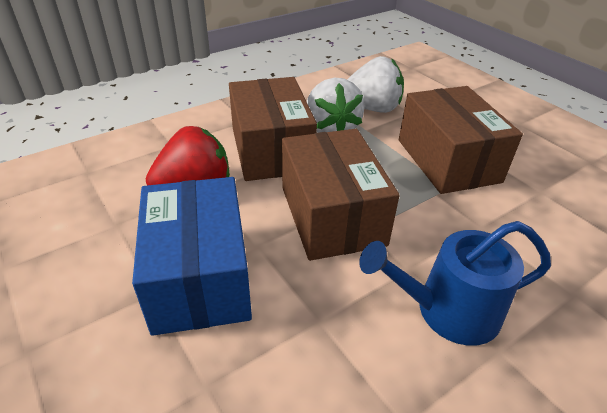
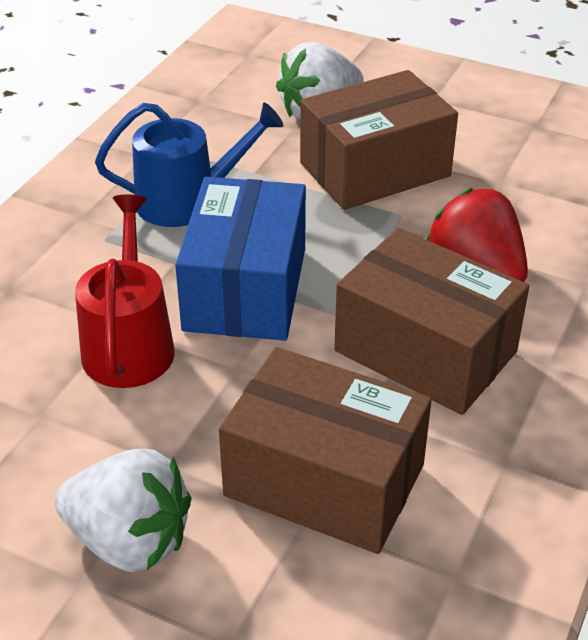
red watering can: 0 -> 1

